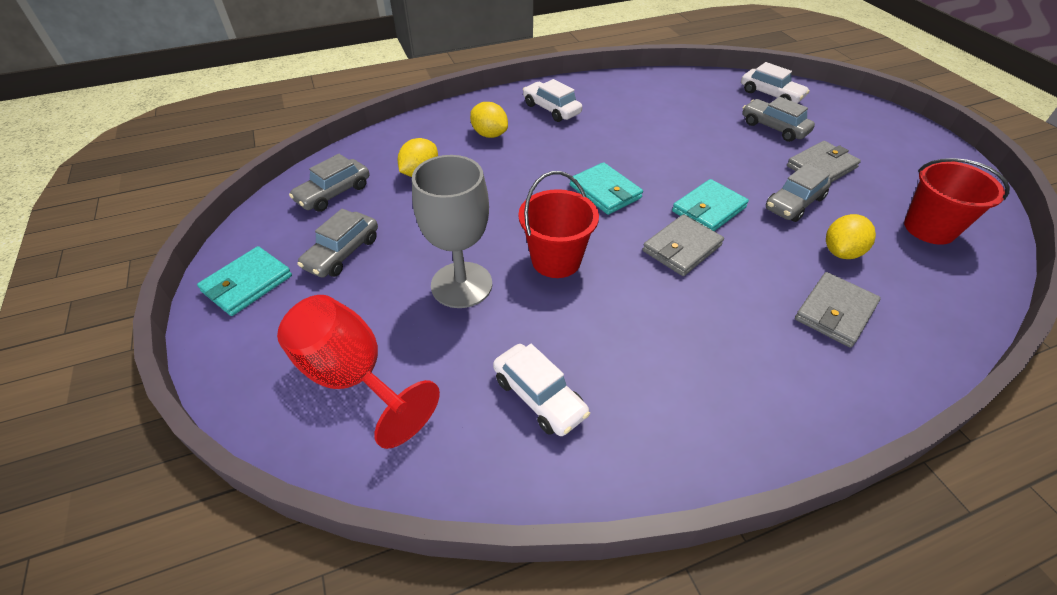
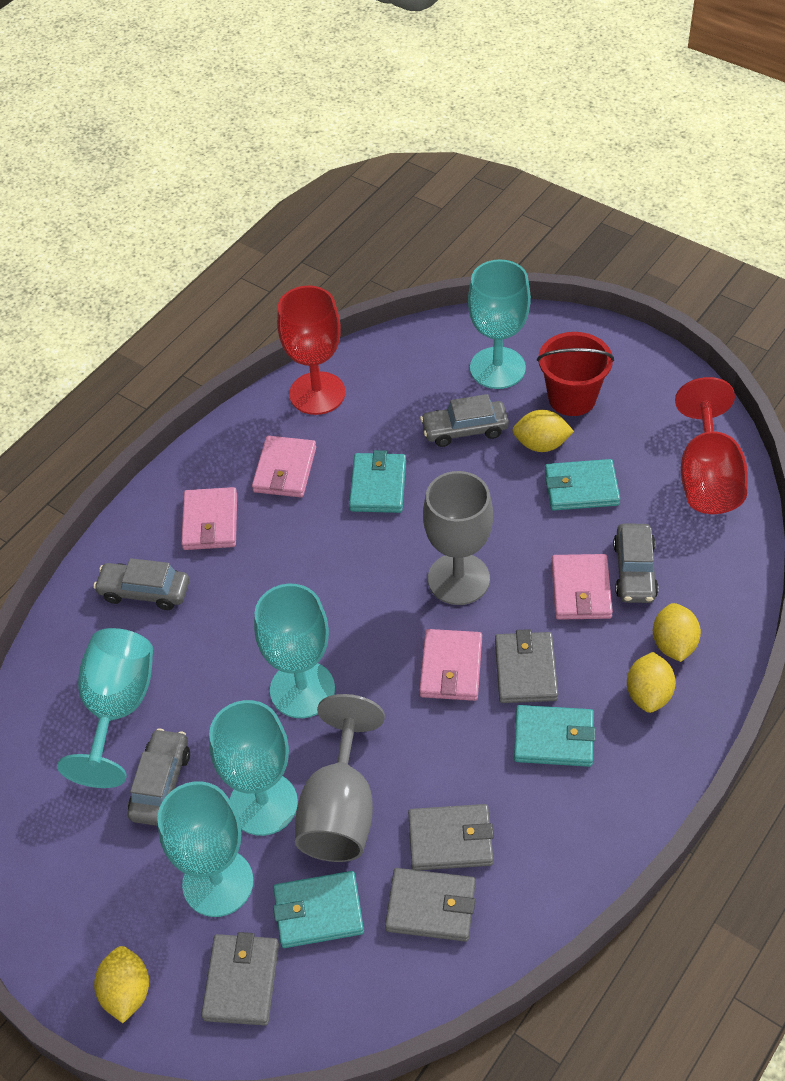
grey goblet: 1 -> 2
grey wallet: 3 -> 4
pink wallet: 0 -> 4
red bucket: 2 -> 1
red goblet: 1 -> 2
turquoise goblet: 0 -> 5
turquoise wallet: 3 -> 4
white car: 3 -> 0
yellow lemon: 3 -> 4

